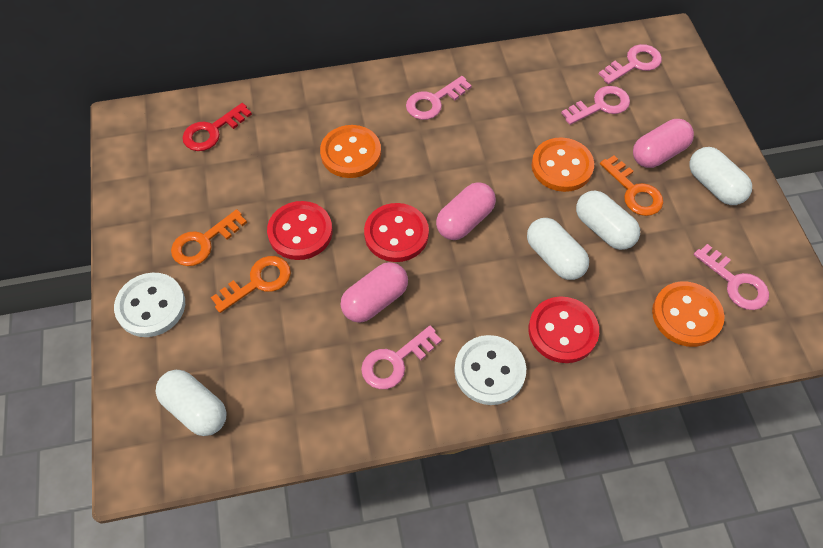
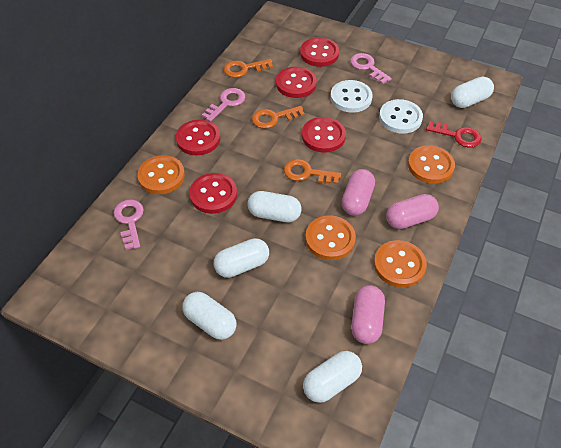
orange button: 3 -> 4
pink key: 5 -> 3
red button: 3 -> 5
white capsule: 4 -> 5

